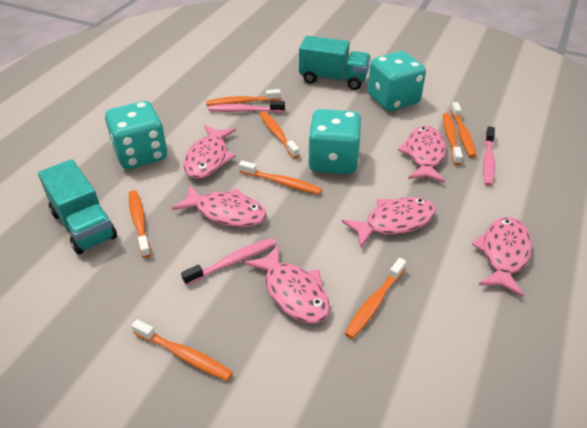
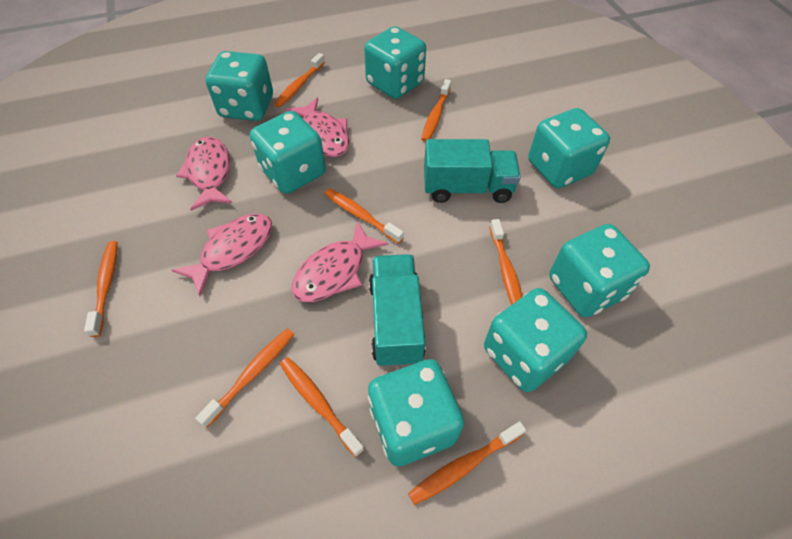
pink fish: 6 -> 4
pink toothbrush: 3 -> 0
turquoise dice: 3 -> 7

